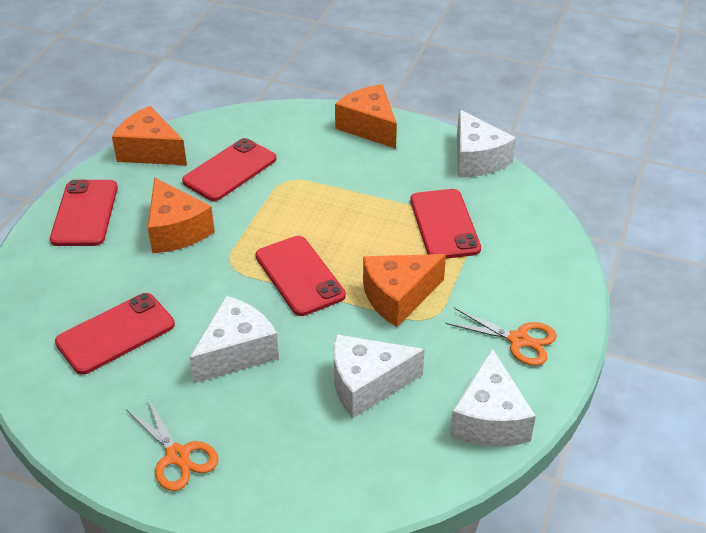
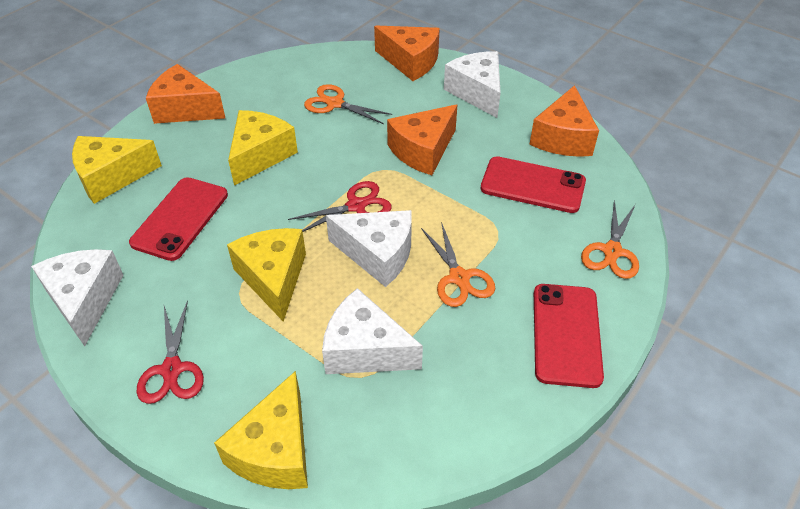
orange scissors: 2 -> 3
red phone: 5 -> 3
red scissors: 0 -> 2
yellow cheese: 0 -> 4

